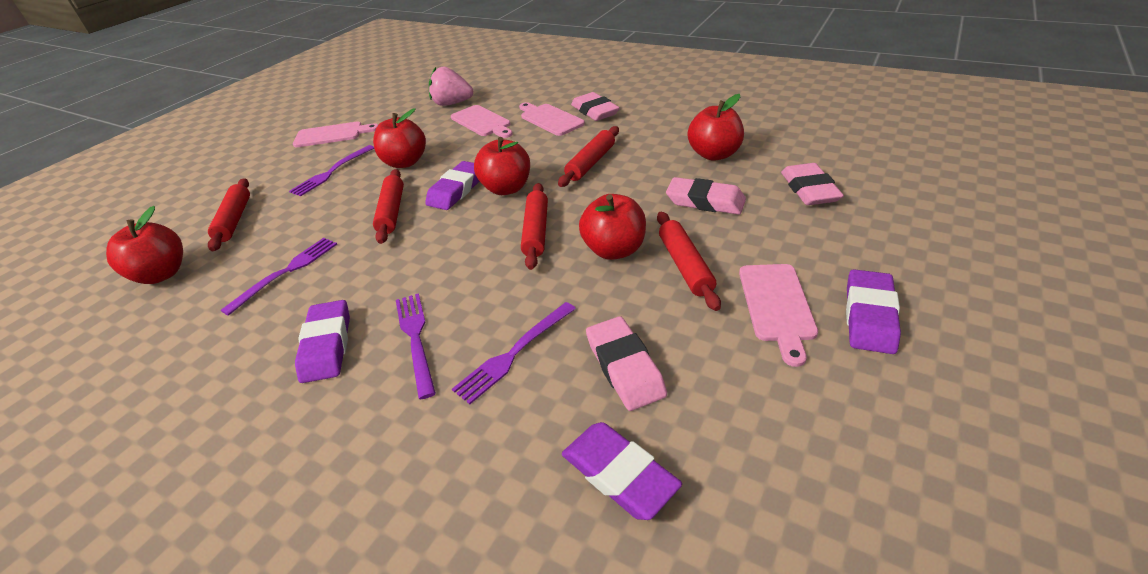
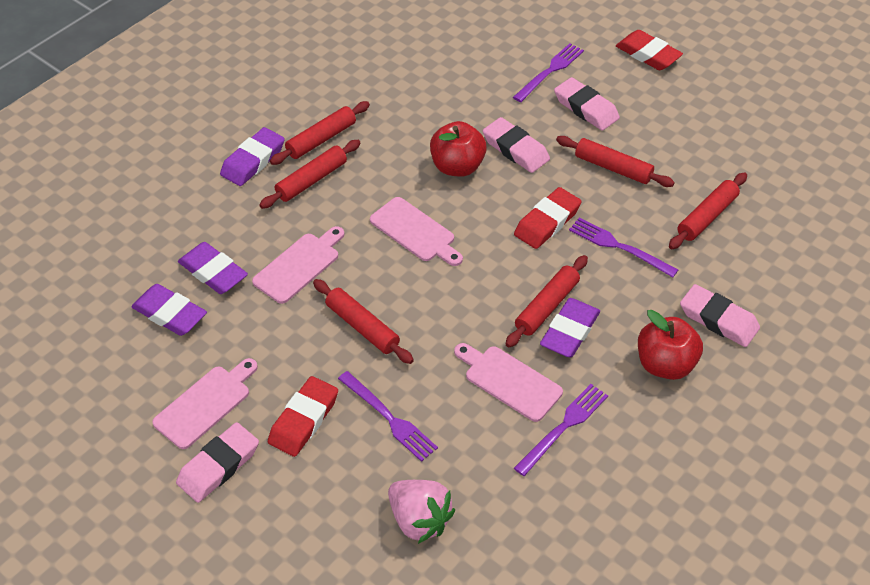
red apple: 5 -> 2
red eraser: 0 -> 3
red rolling pin: 5 -> 6

